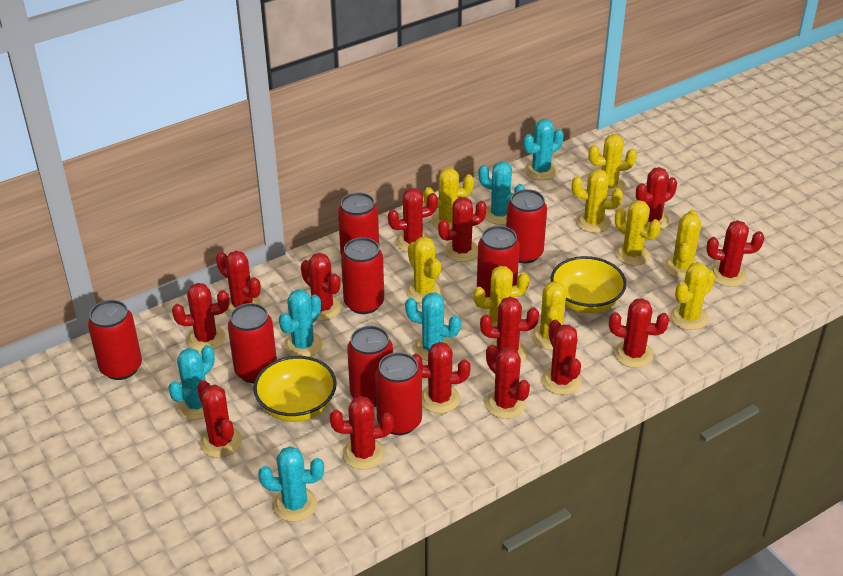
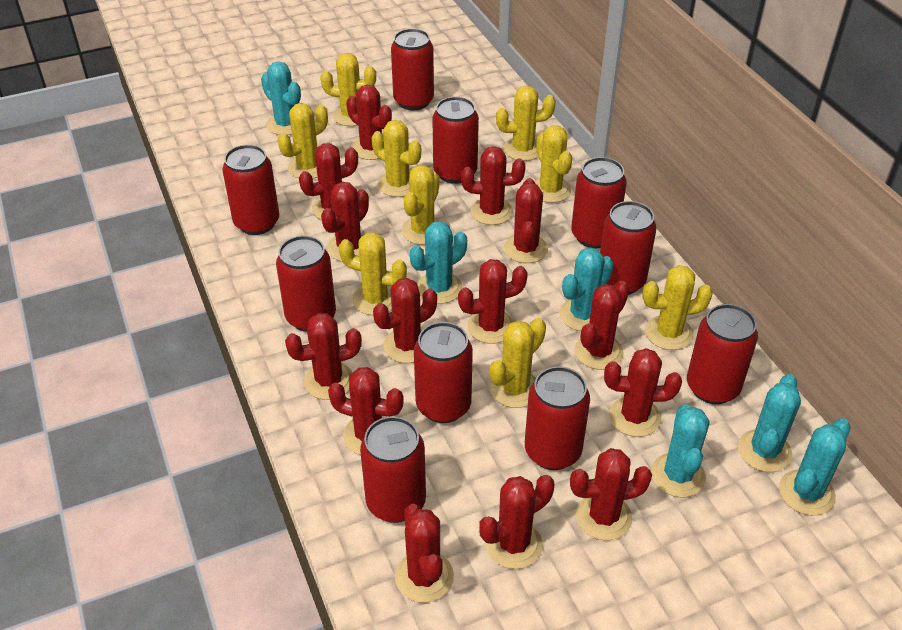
red can: 8 -> 10
yellow bowl: 2 -> 0

